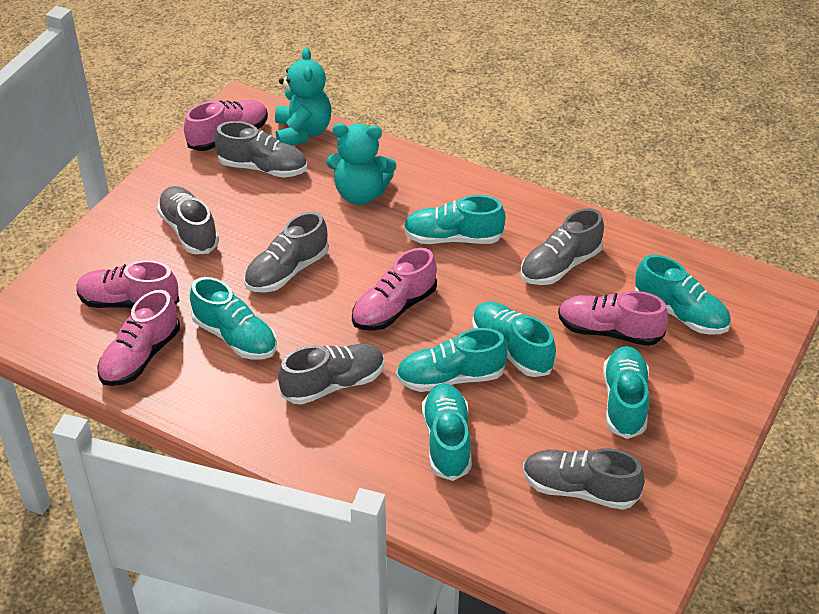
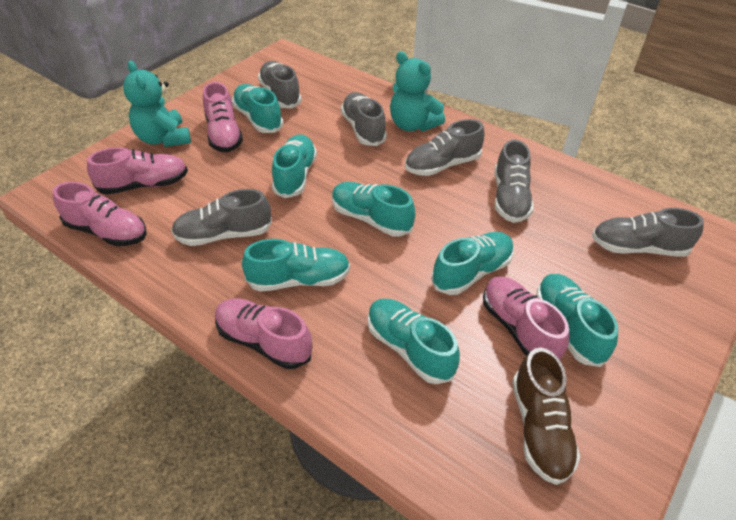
brown shoe: 0 -> 1

